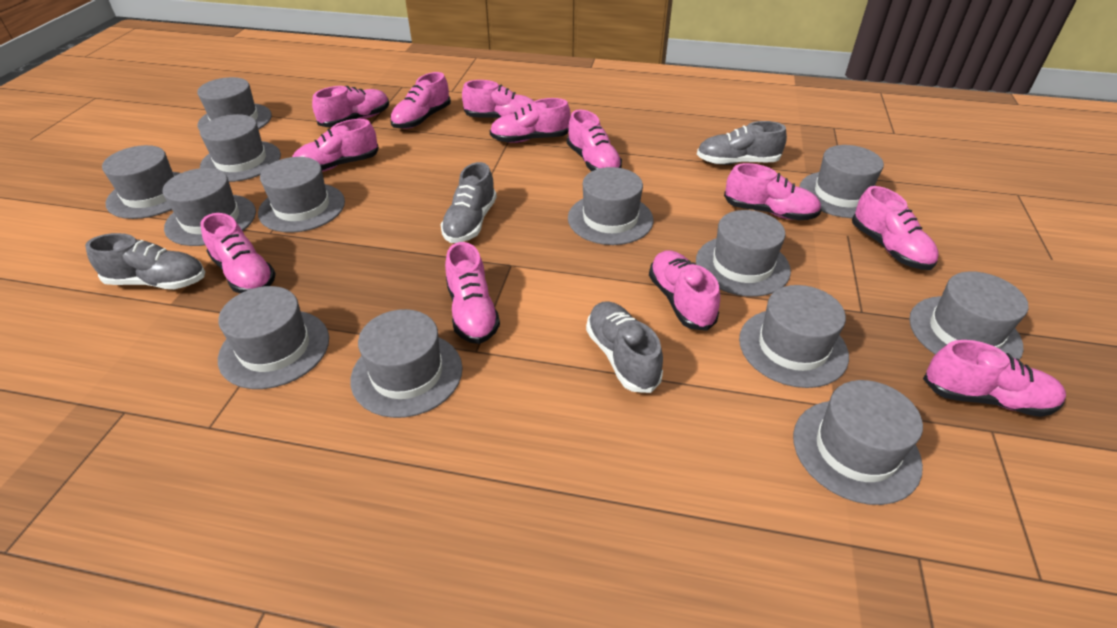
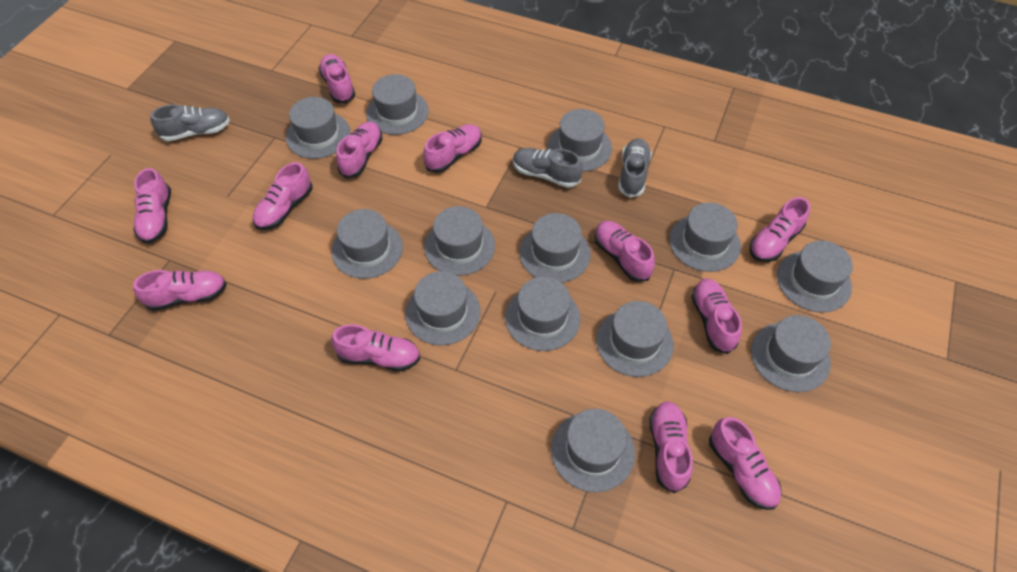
grey shoe: 4 -> 3

